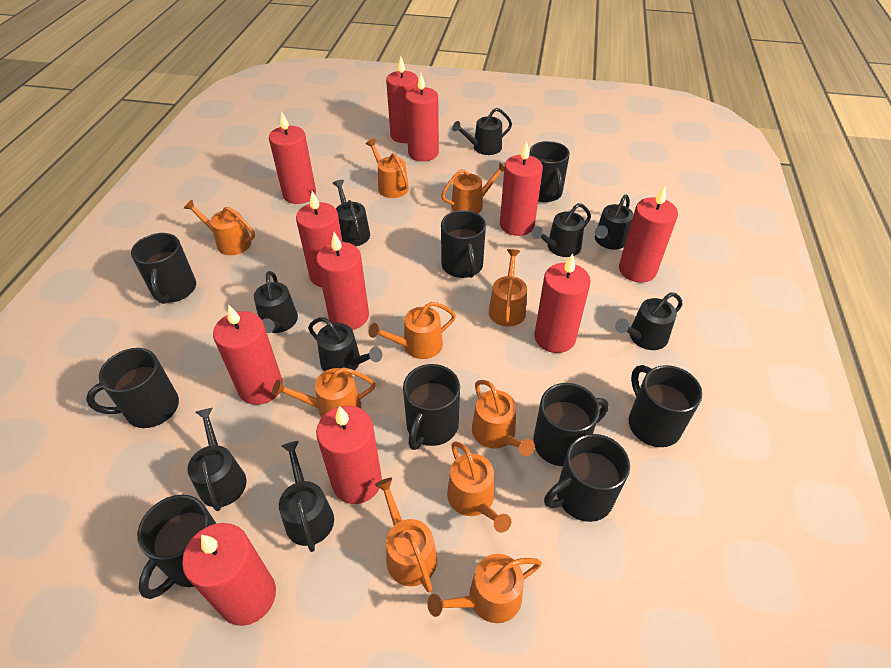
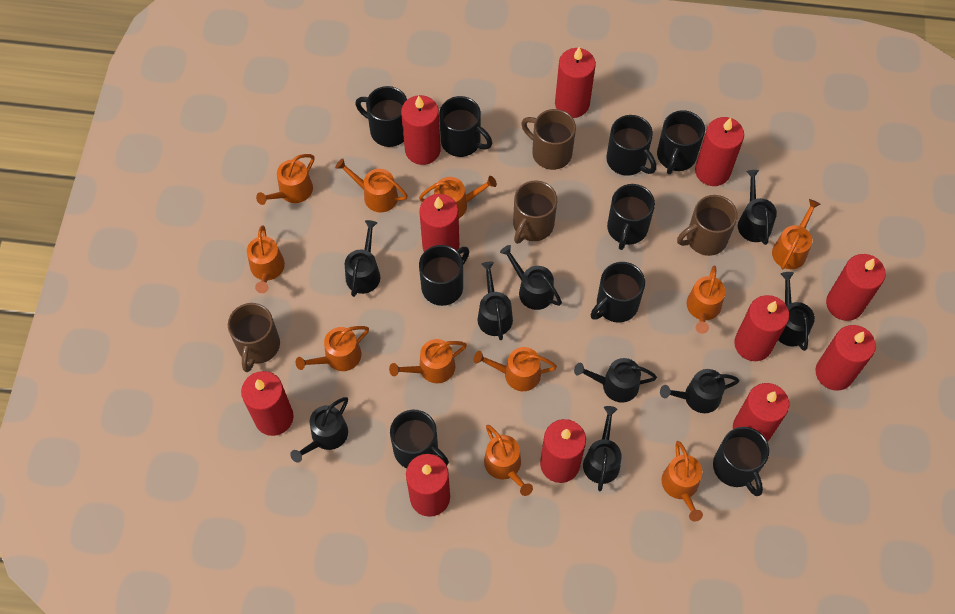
brown mug: 0 -> 4
orange watering can: 10 -> 11

